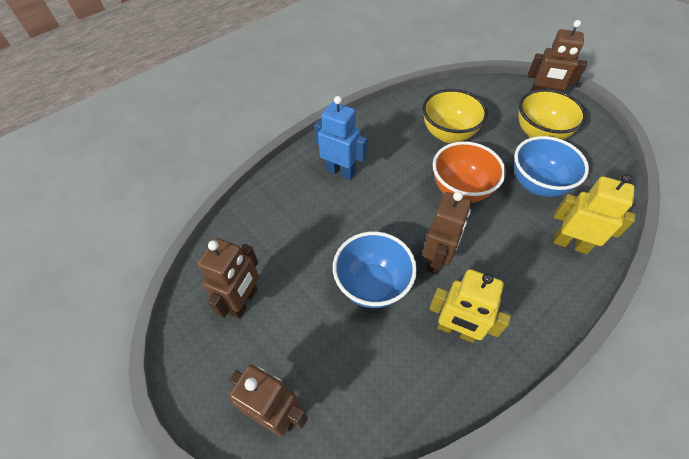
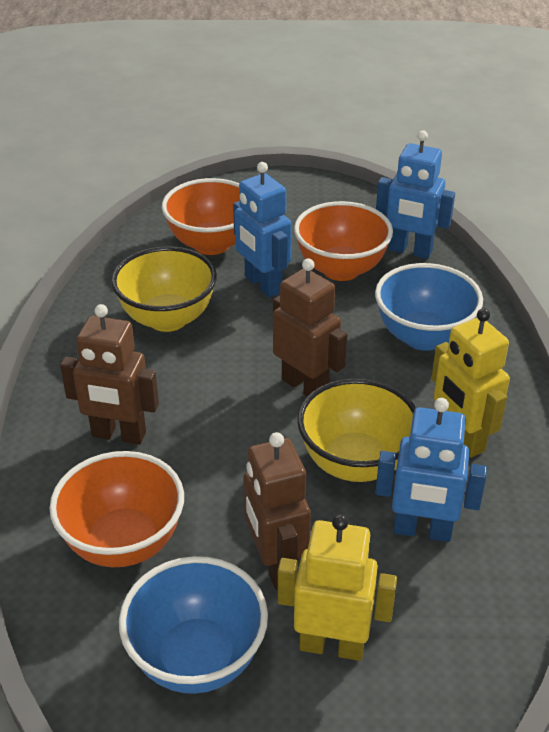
blue robot: 1 -> 3
brown robot: 4 -> 3
orange bowl: 1 -> 3

